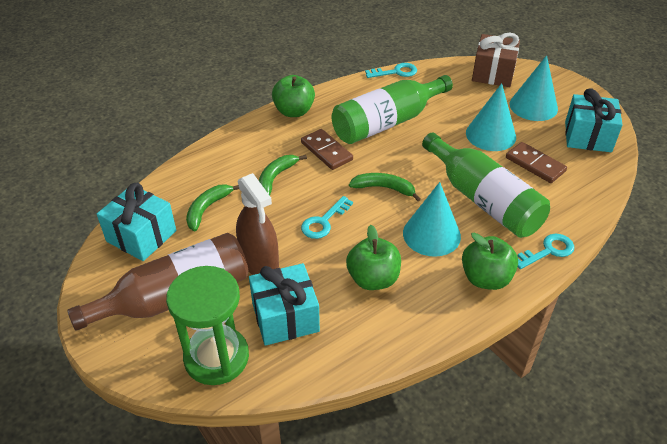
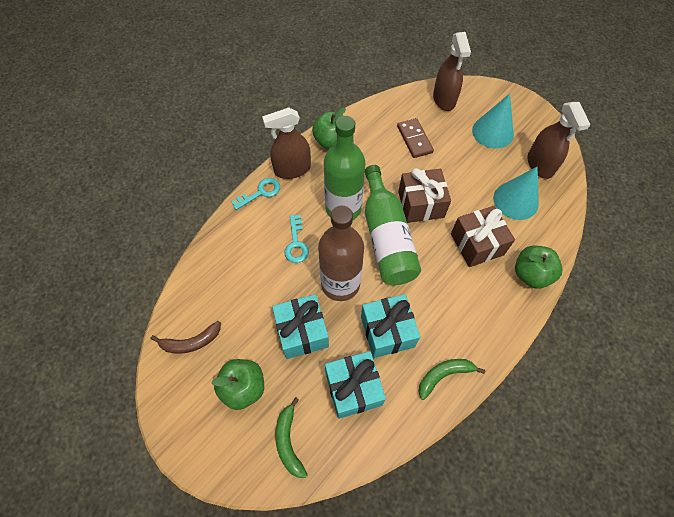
brown banana: 0 -> 1
brown domino: 2 -> 1
brown gift: 1 -> 2
brown spray bottle: 1 -> 3
green banana: 3 -> 2
green hourglass: 1 -> 0
turquoise cone: 3 -> 2
turquoise key: 3 -> 2

